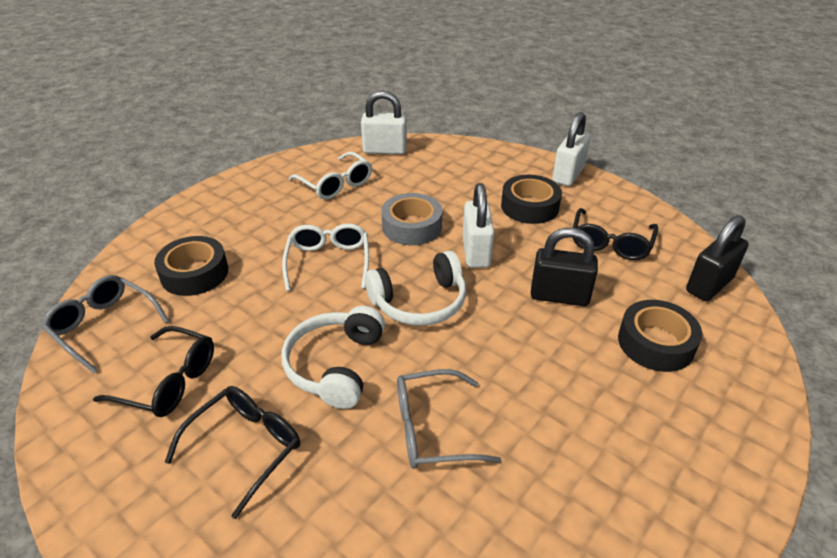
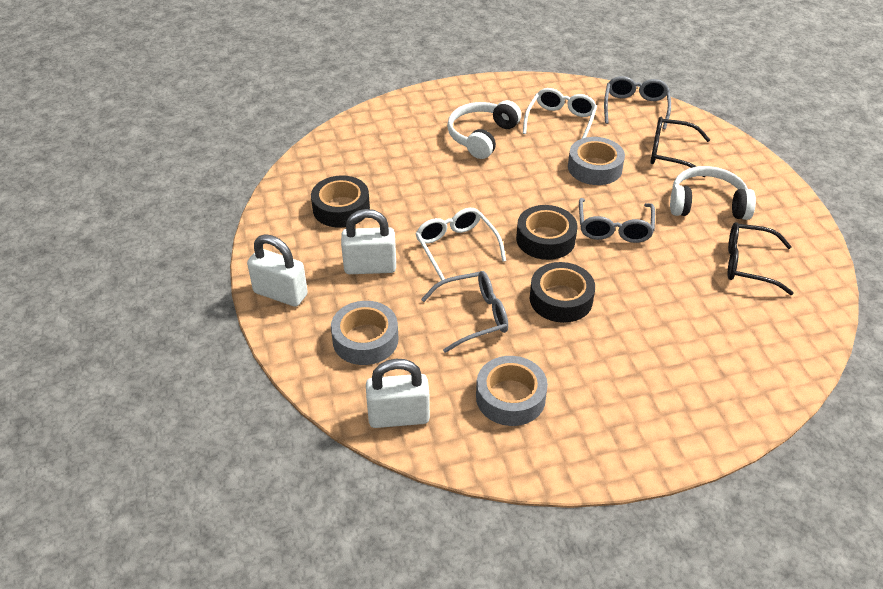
black glasses: 3 -> 2
black padlock: 2 -> 0
grey glasses: 2 -> 3
grey tape: 1 -> 3

